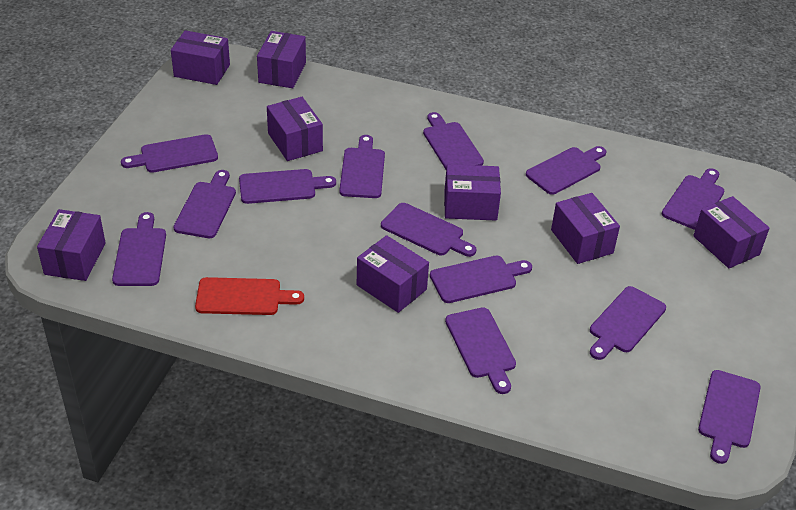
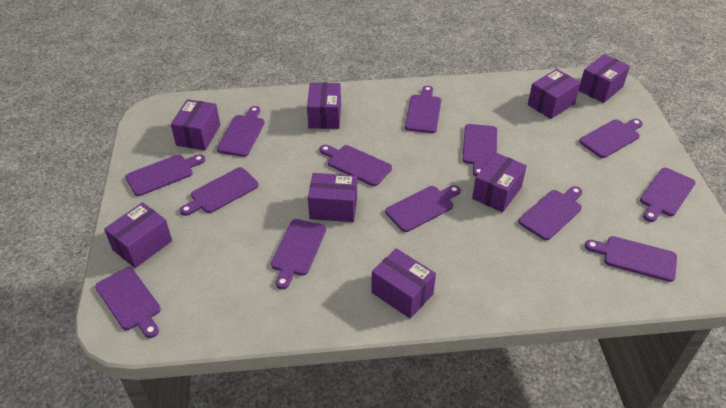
red cutting board: 1 -> 0

